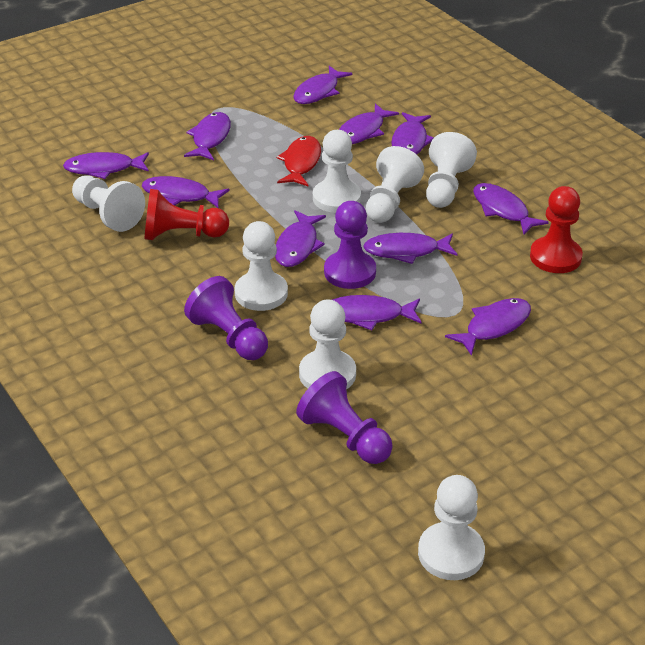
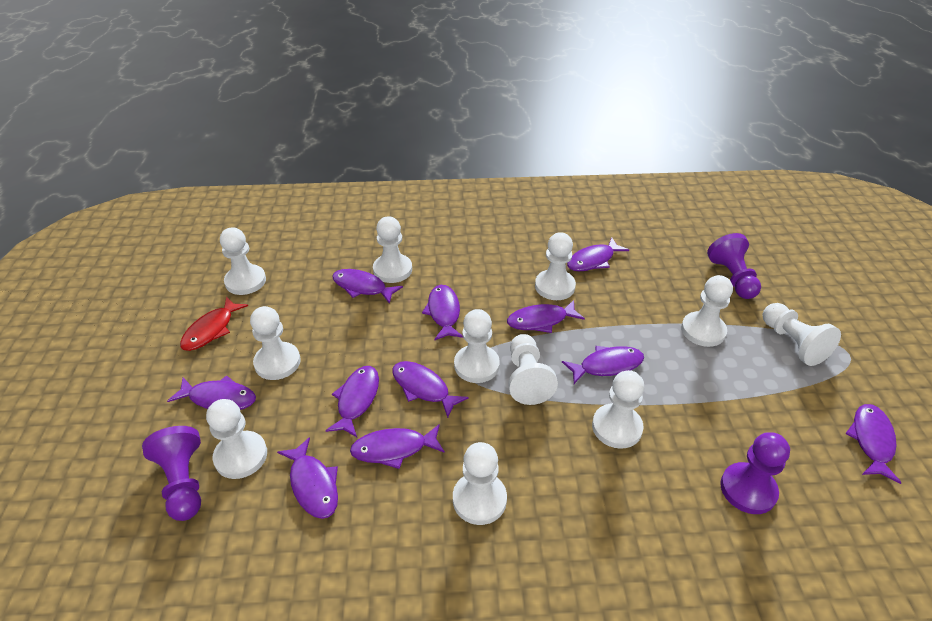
red pawn: 2 -> 0
white pawn: 7 -> 11

